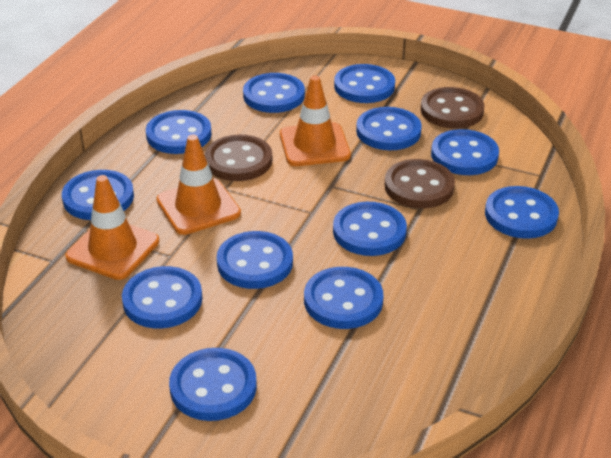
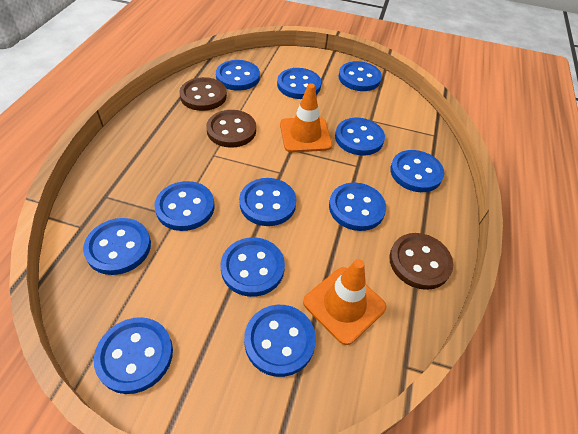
orange traffic cone: 3 -> 2

